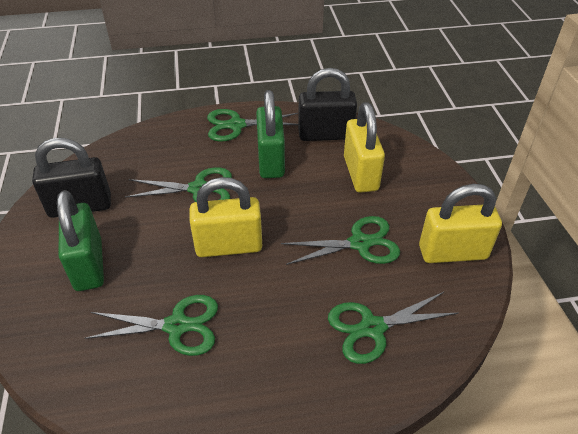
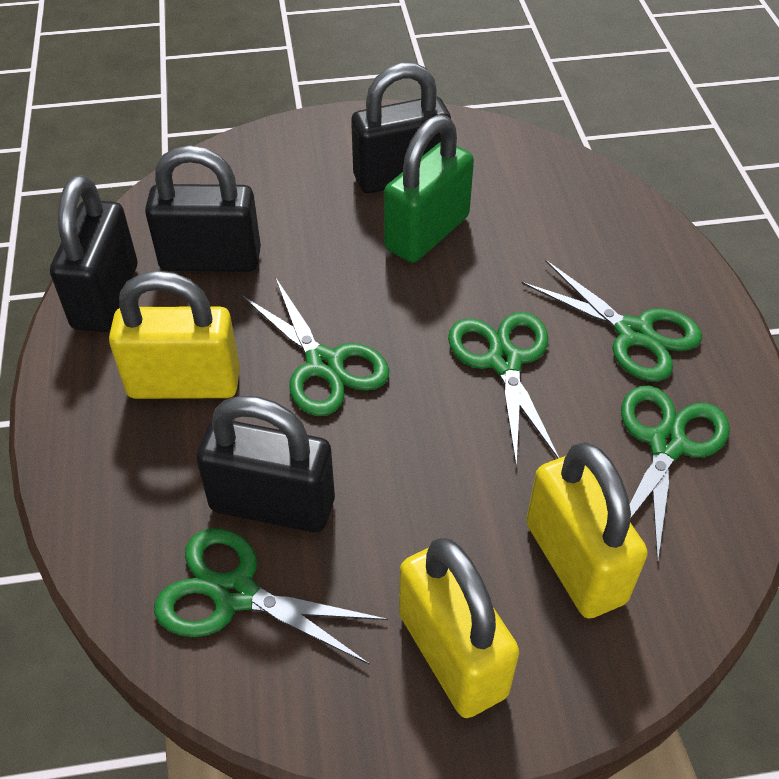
black padlock: 2 -> 4
green padlock: 2 -> 1

